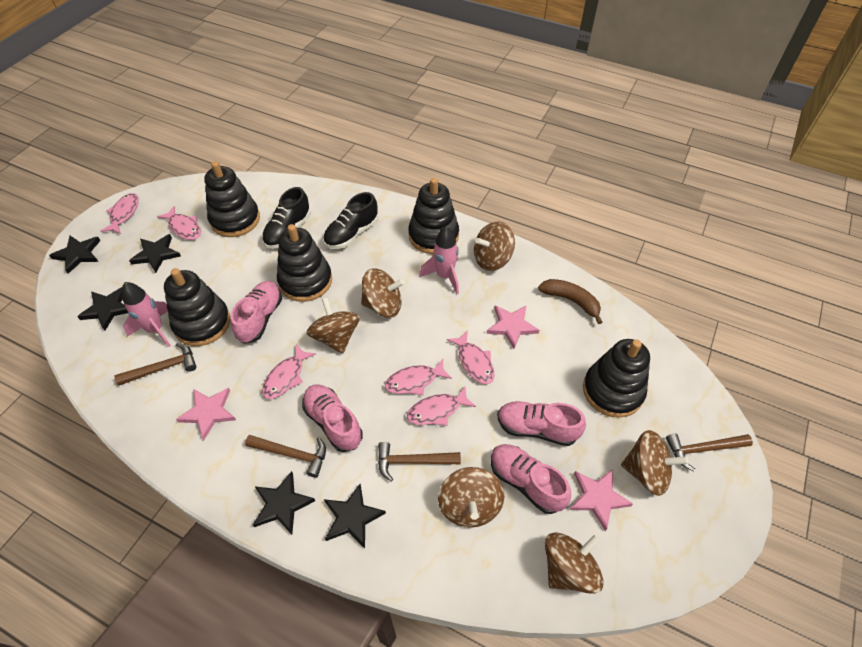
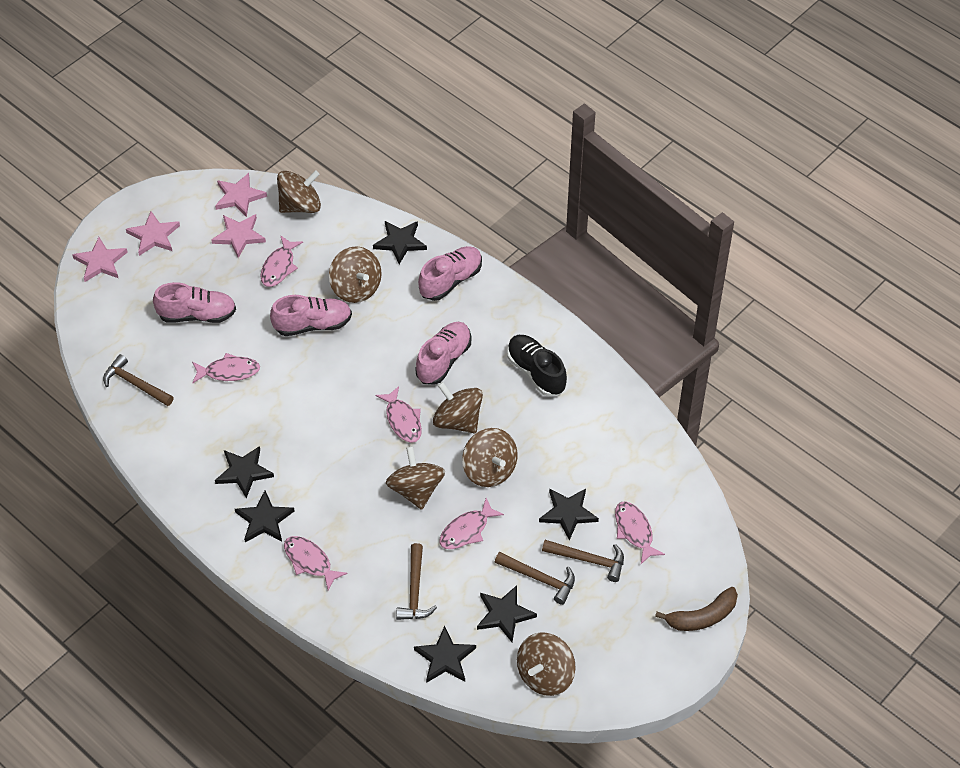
black shoe: 2 -> 1
black stacking toy: 5 -> 0
black star: 5 -> 6
pink rocket: 2 -> 0
pink star: 3 -> 4

